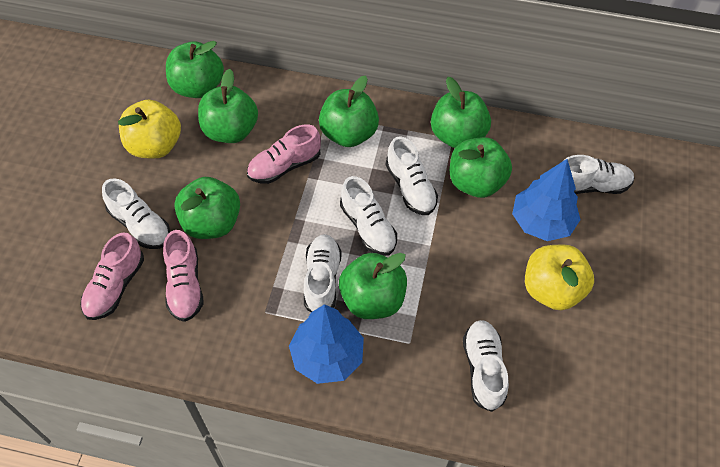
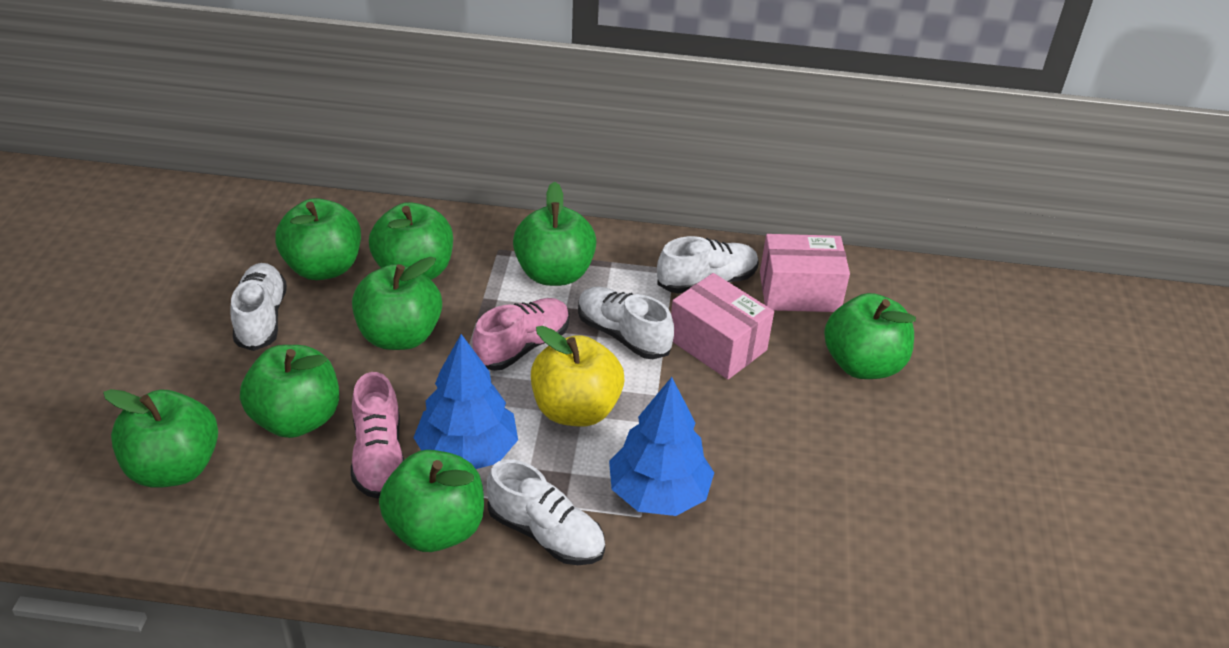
green apple: 7 -> 8
pink box: 0 -> 2
pink shoe: 3 -> 2
white shoe: 6 -> 4
yellow apple: 2 -> 1

